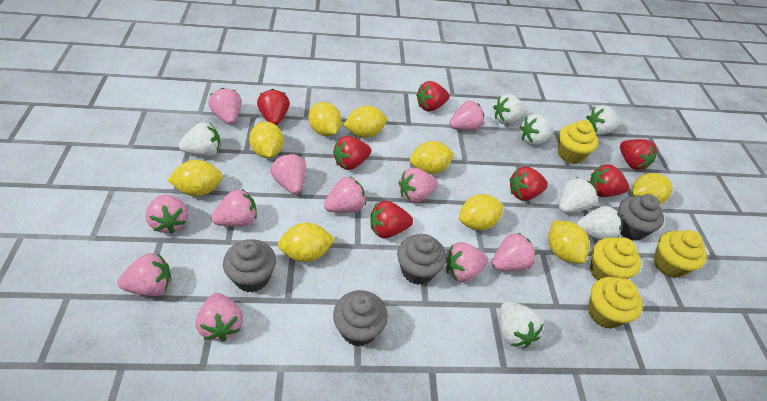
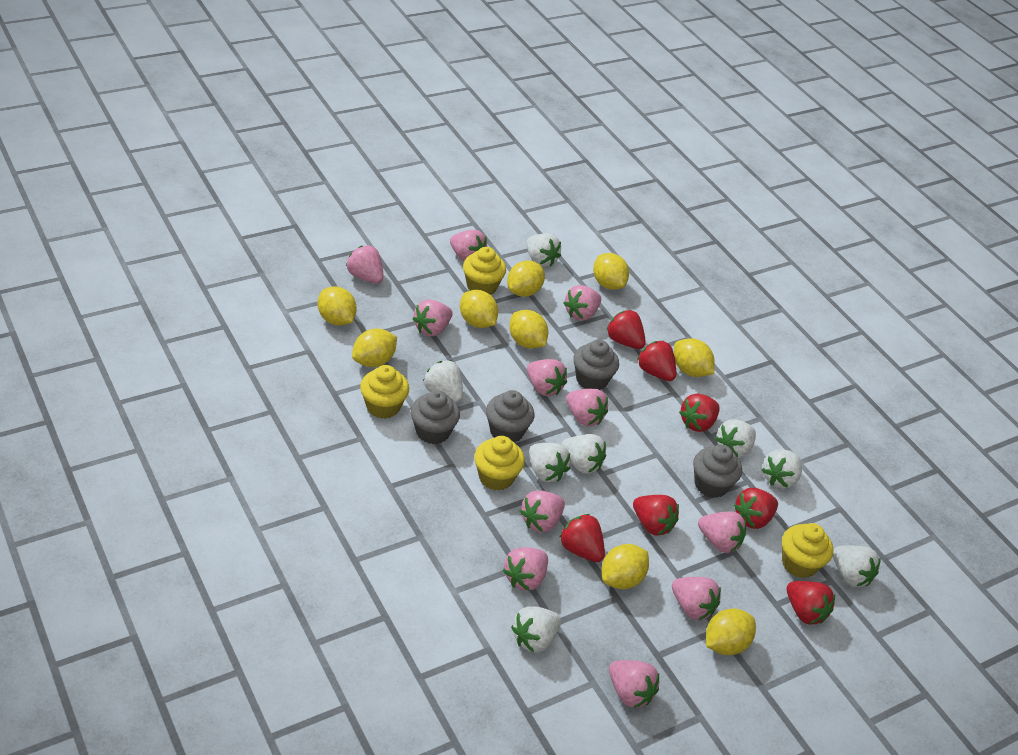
white strawberry: 7 -> 8

